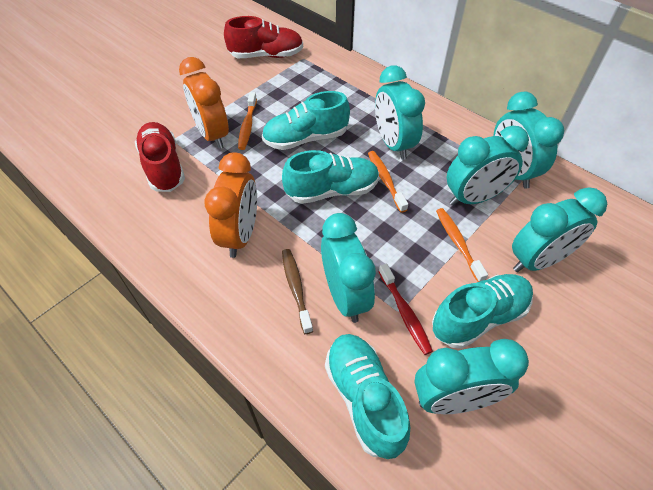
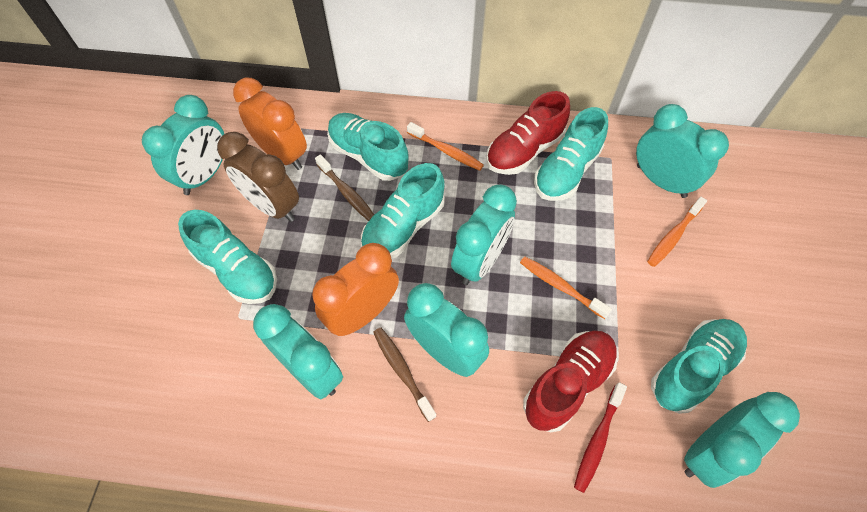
brown clock: 0 -> 1
brown toothbrush: 1 -> 2
turquoise shoe: 4 -> 5

